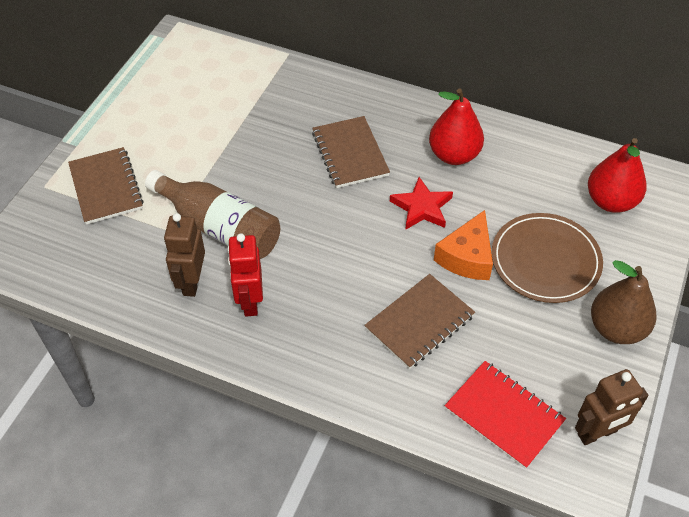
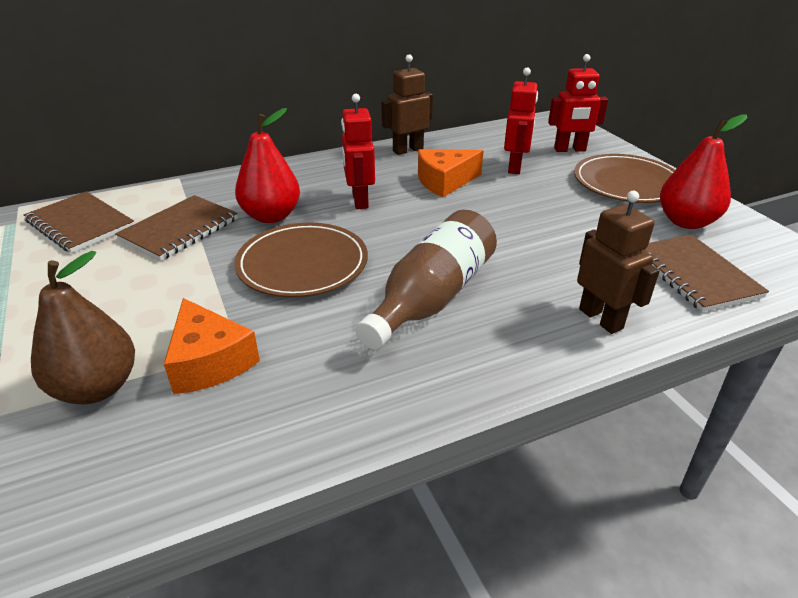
brown plate: 1 -> 2
orange cheese: 1 -> 2
red notebook: 1 -> 0
red robot: 1 -> 3
red star: 1 -> 0

